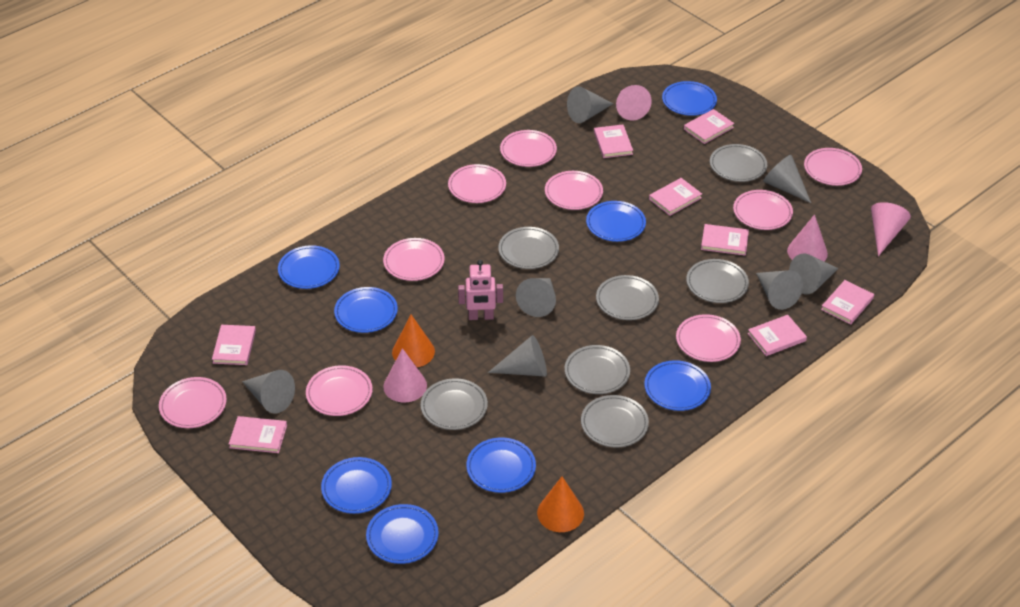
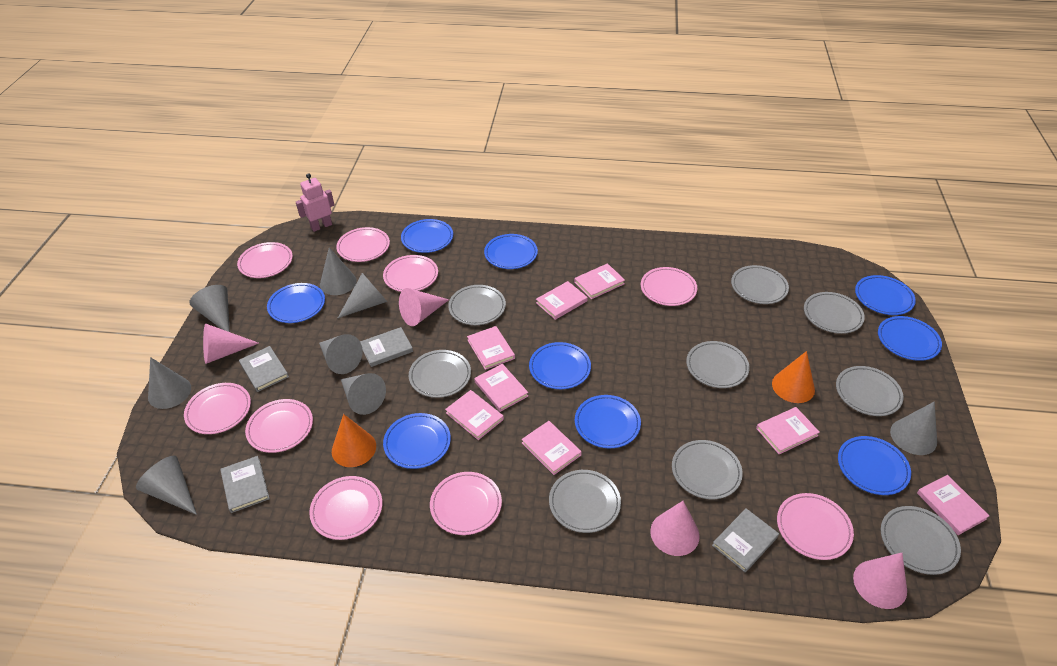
blue plate: 8 -> 9
grey book: 0 -> 4
grey cone: 7 -> 8
grey plate: 7 -> 9

